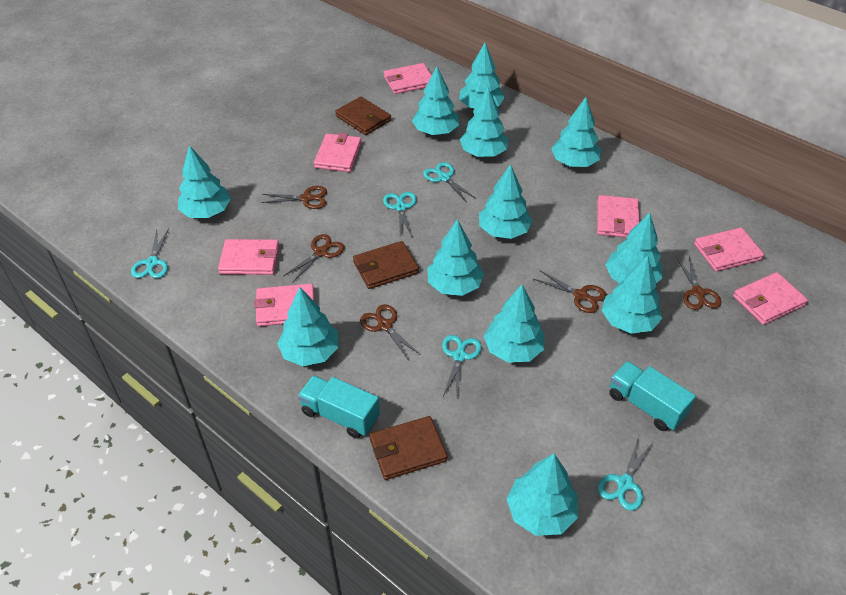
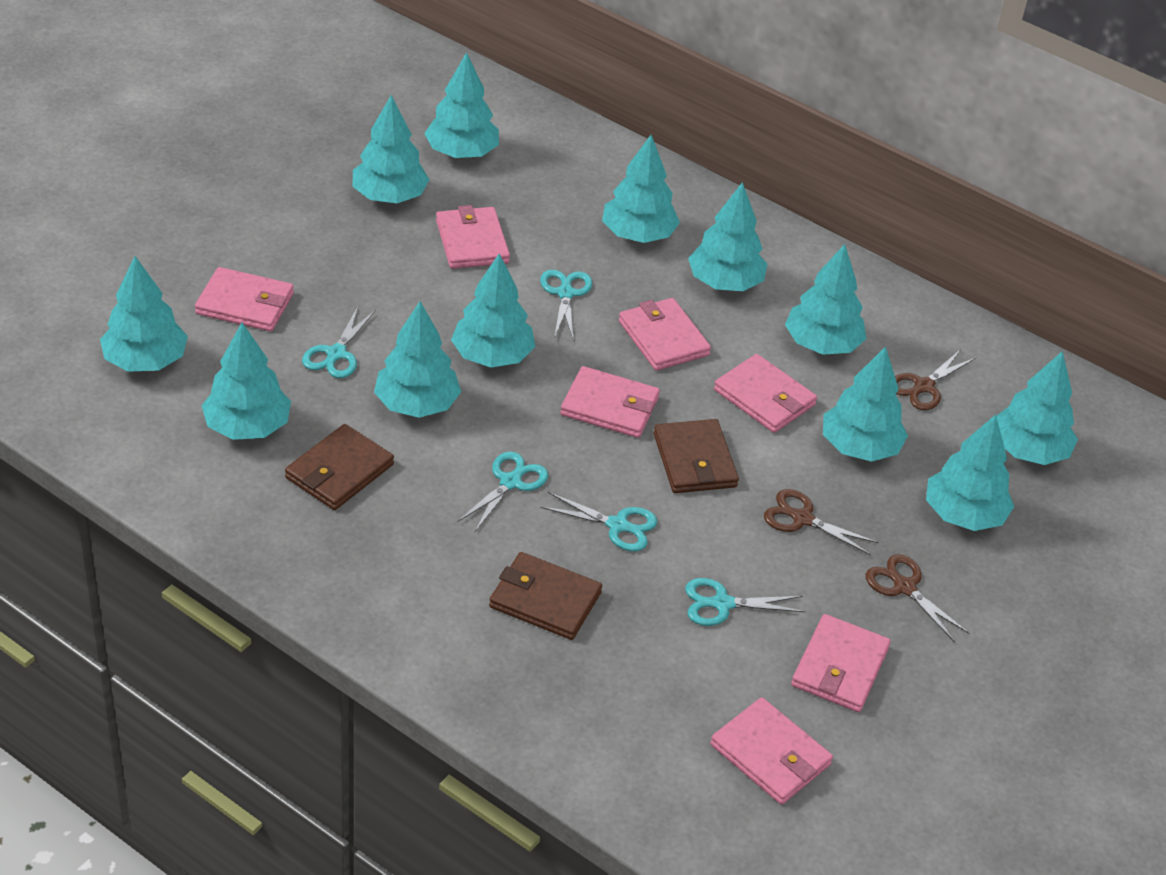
brown scissors: 5 -> 3
turquoise truck: 2 -> 0

